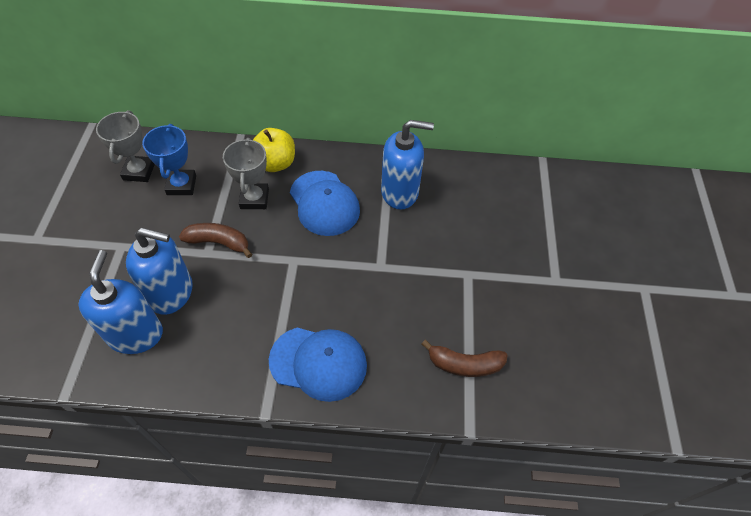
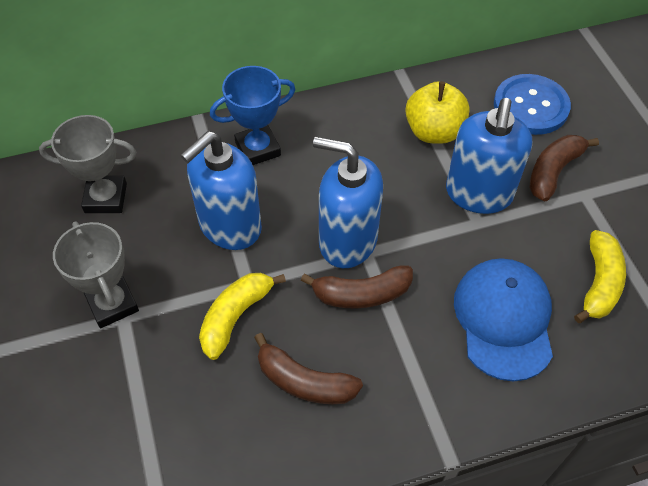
blue button: 0 -> 1
blue cap: 2 -> 1
brown banana: 2 -> 3
yellow banana: 0 -> 2

